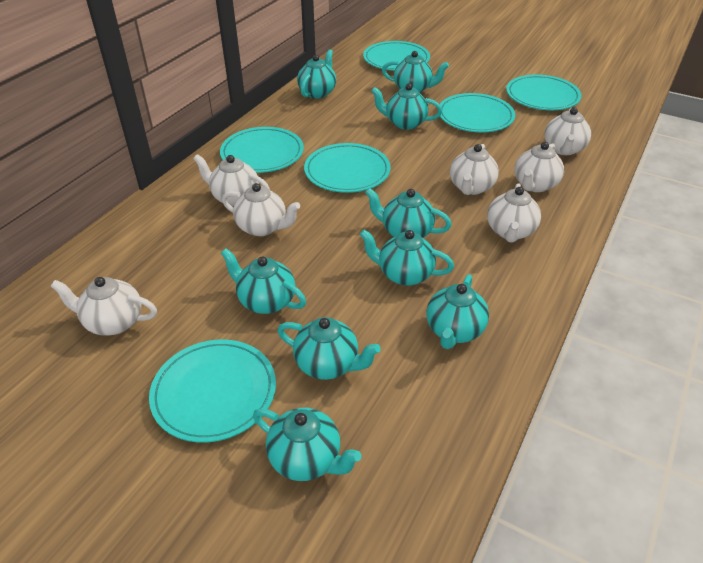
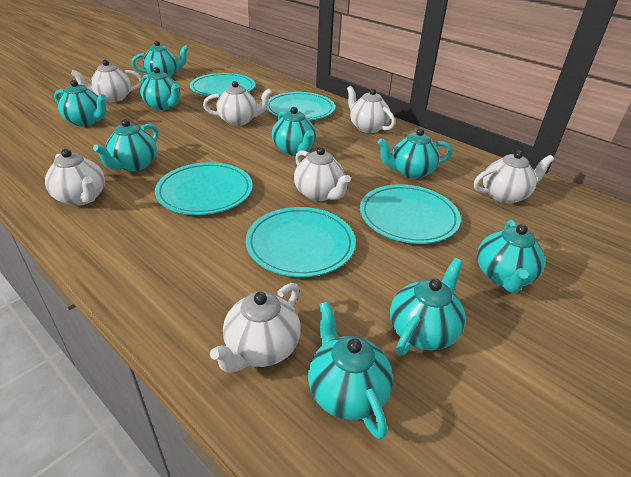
turquoise plate: 6 -> 5

